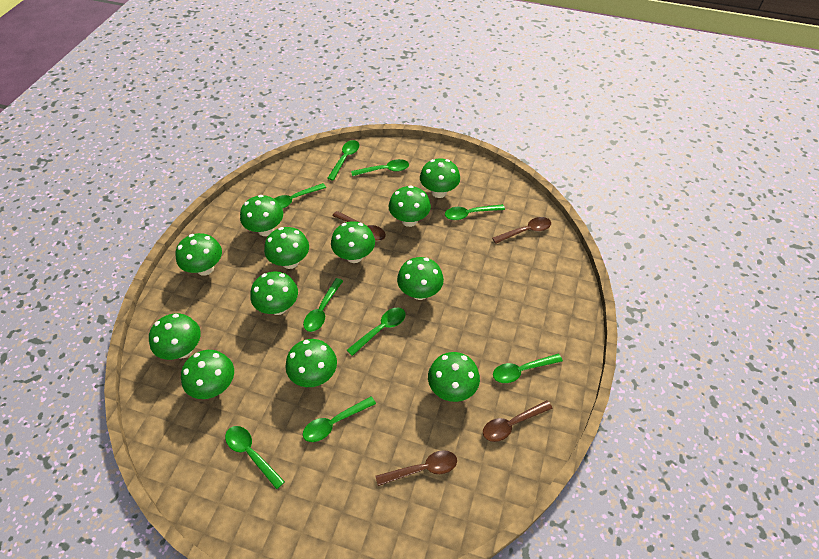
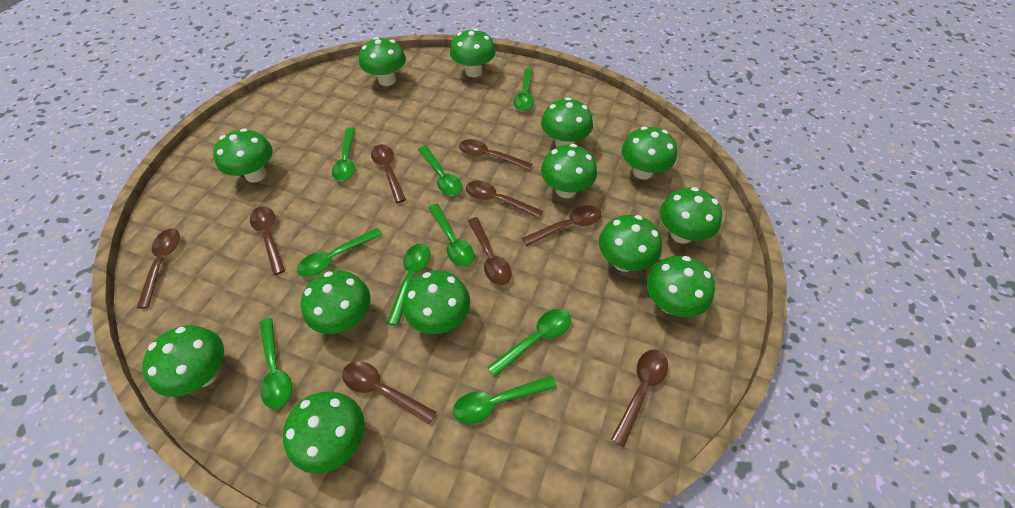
brown spoon: 4 -> 9
green mushroom: 12 -> 13

